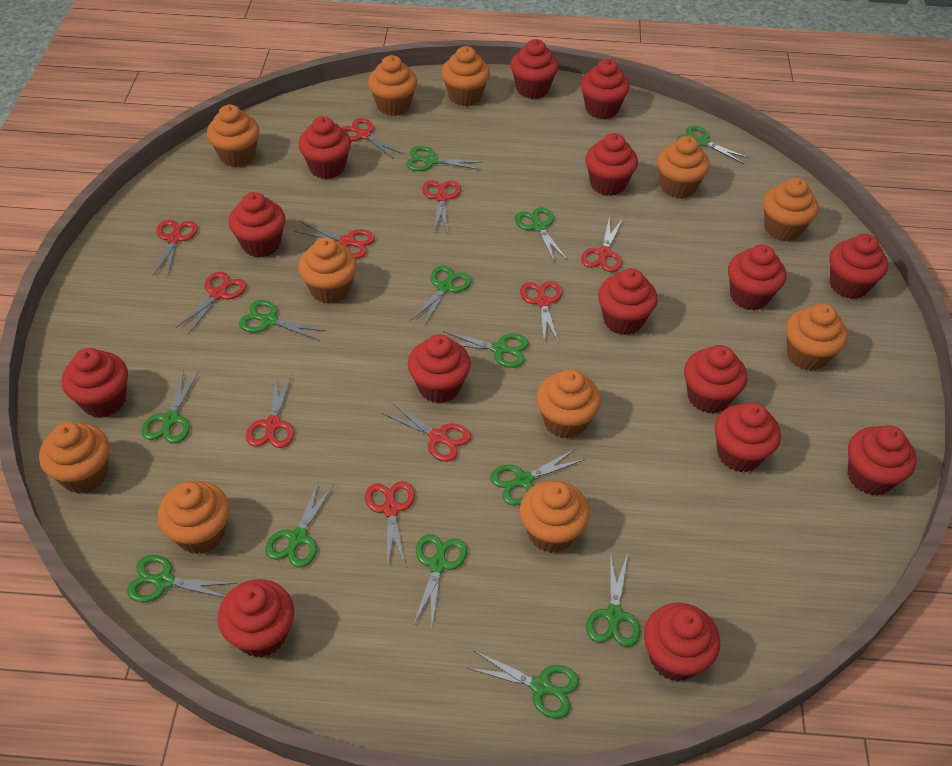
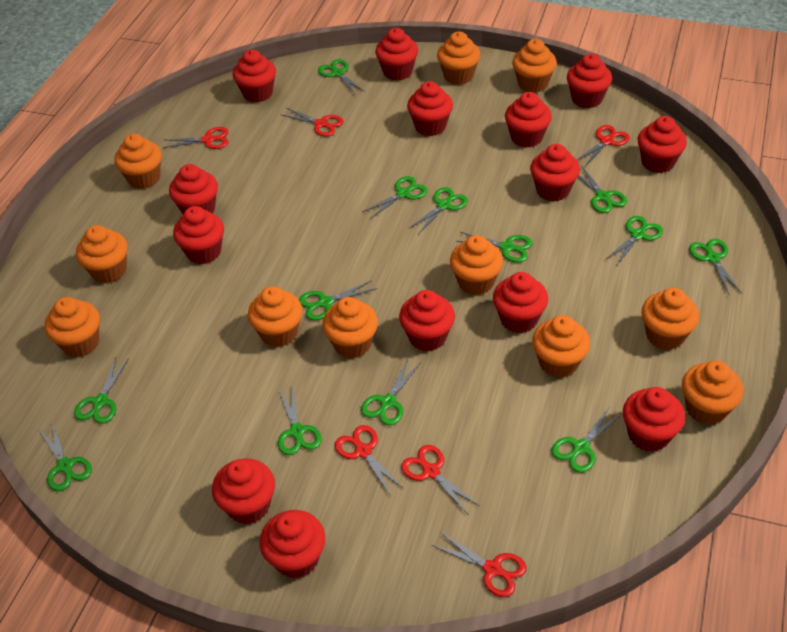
red cupcake: 15 -> 14
red scissors: 10 -> 6

